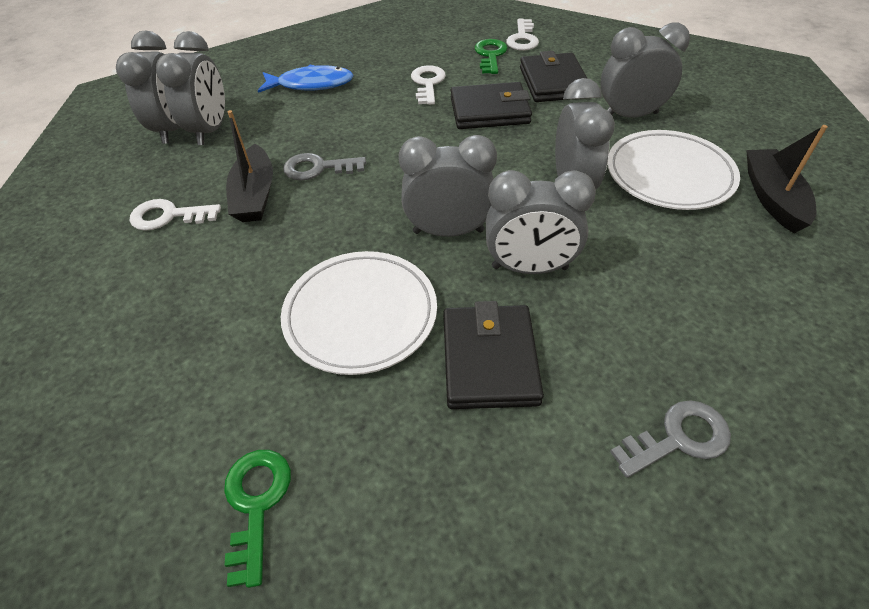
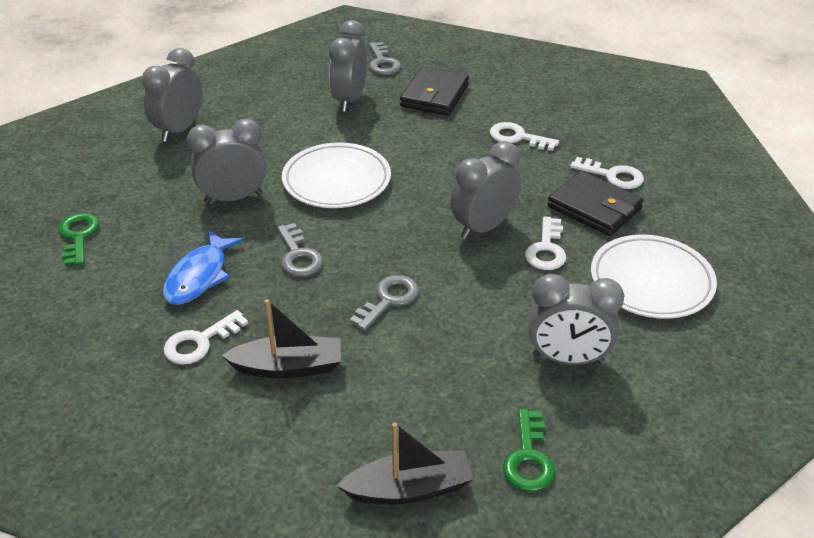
black wallet: 3 -> 2
grey clock: 6 -> 5
grey key: 2 -> 3
white key: 3 -> 4

